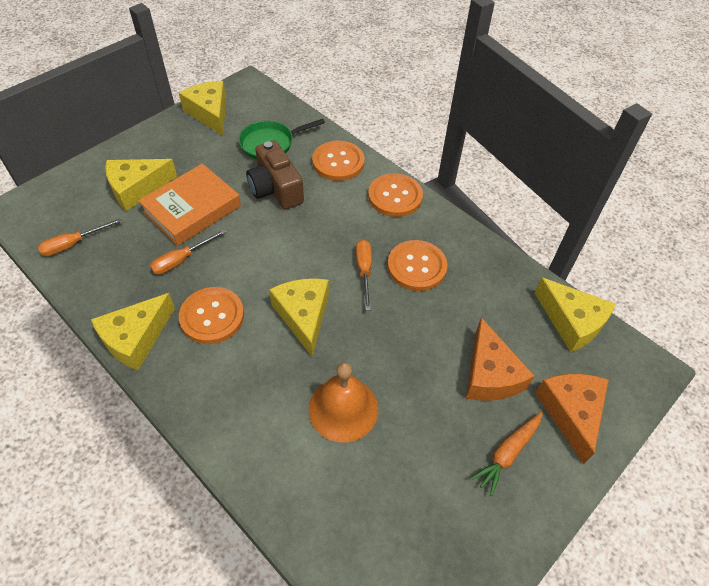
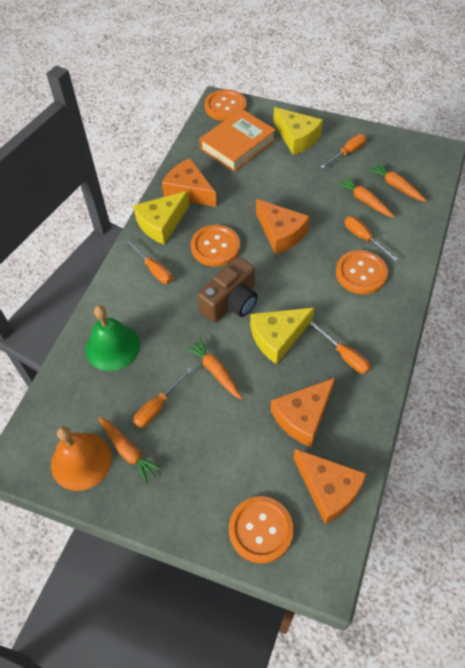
green bell: 0 -> 1
green pan: 1 -> 0
orange carrot: 1 -> 4
orange cheese: 2 -> 4
orange screwdriver: 3 -> 5
yellow cheese: 5 -> 3

